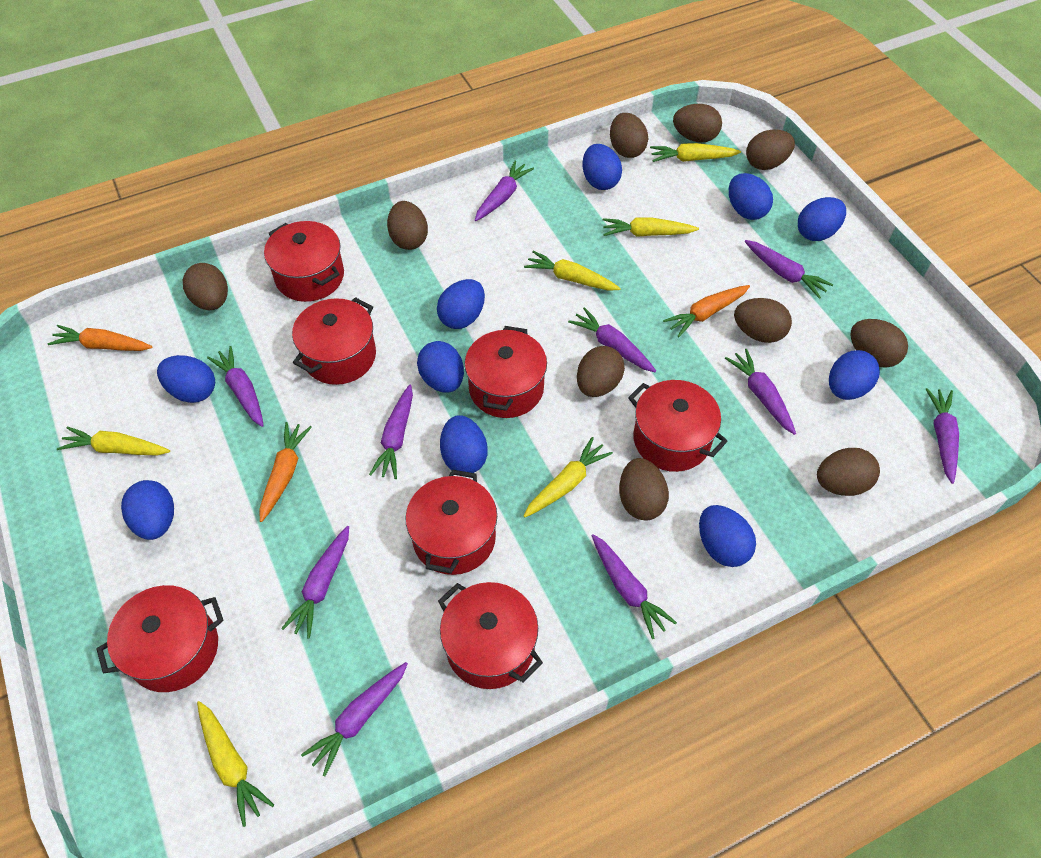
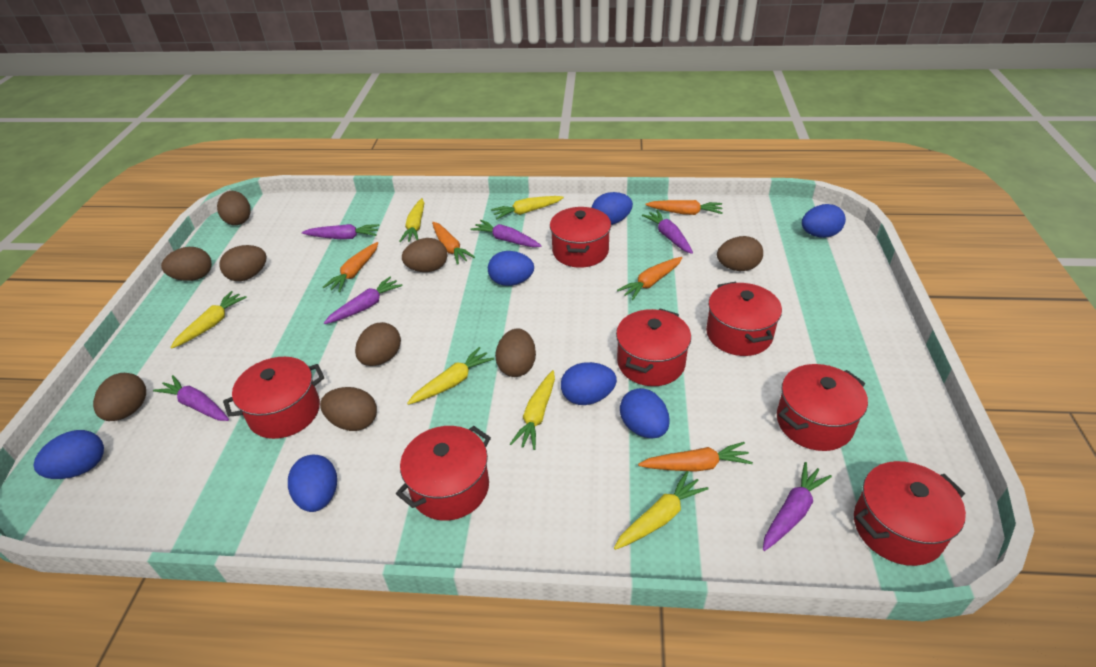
blue egg: 10 -> 7
brown egg: 10 -> 9
orange carrot: 3 -> 5
purple carrot: 10 -> 6

